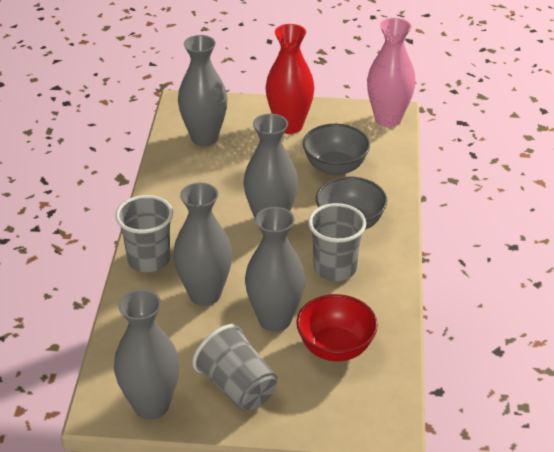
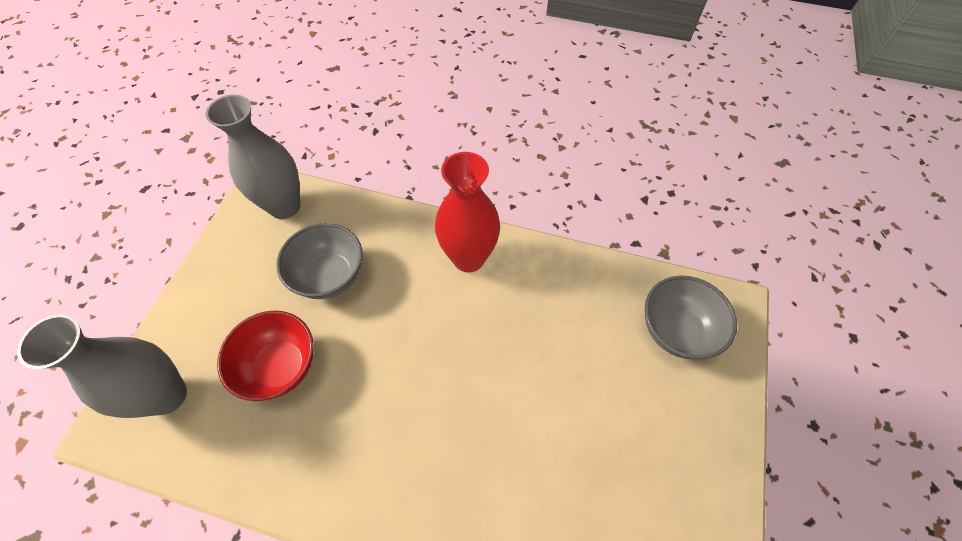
grey cup: 3 -> 0
grey vase: 5 -> 2
pink vase: 1 -> 0

